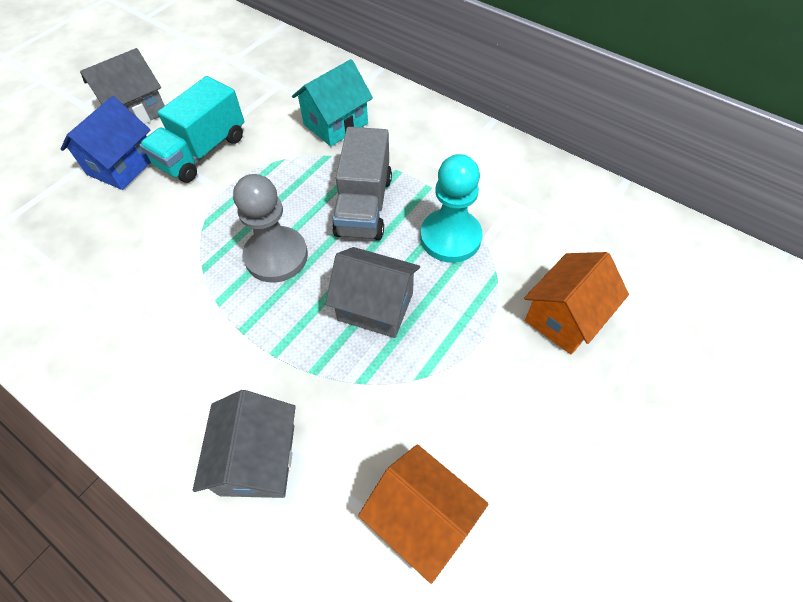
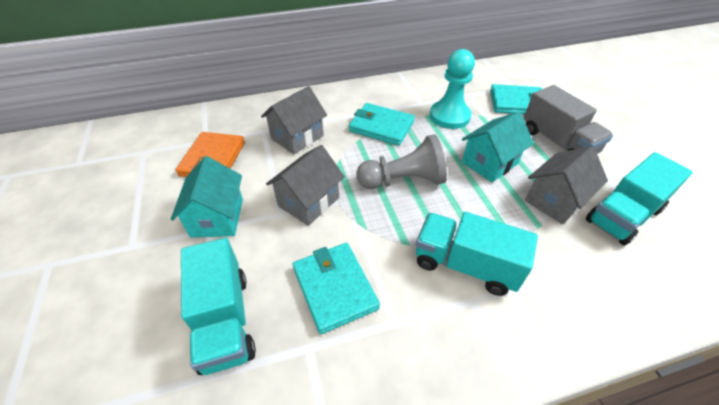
blue house: 1 -> 0
orange house: 2 -> 0
orange wallet: 0 -> 1
turquoise house: 1 -> 2
turquoise truck: 1 -> 3
turquoise wallet: 0 -> 3

